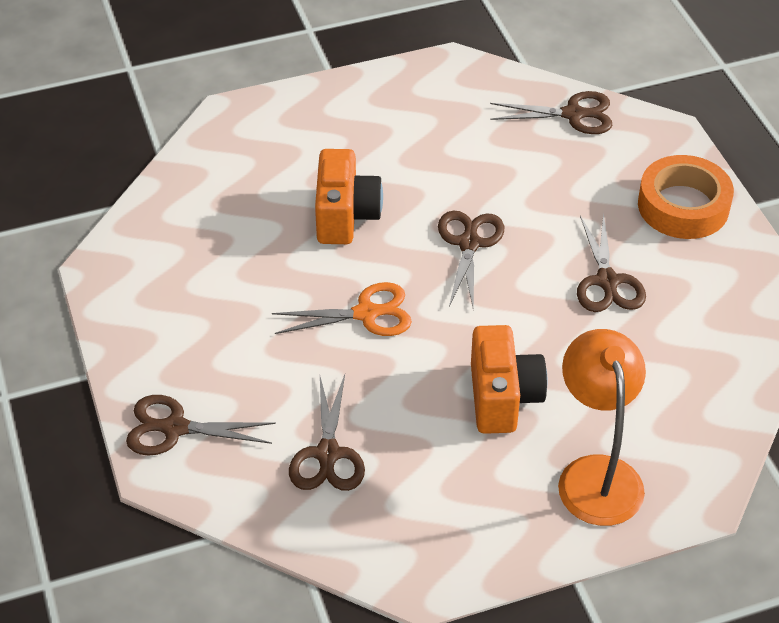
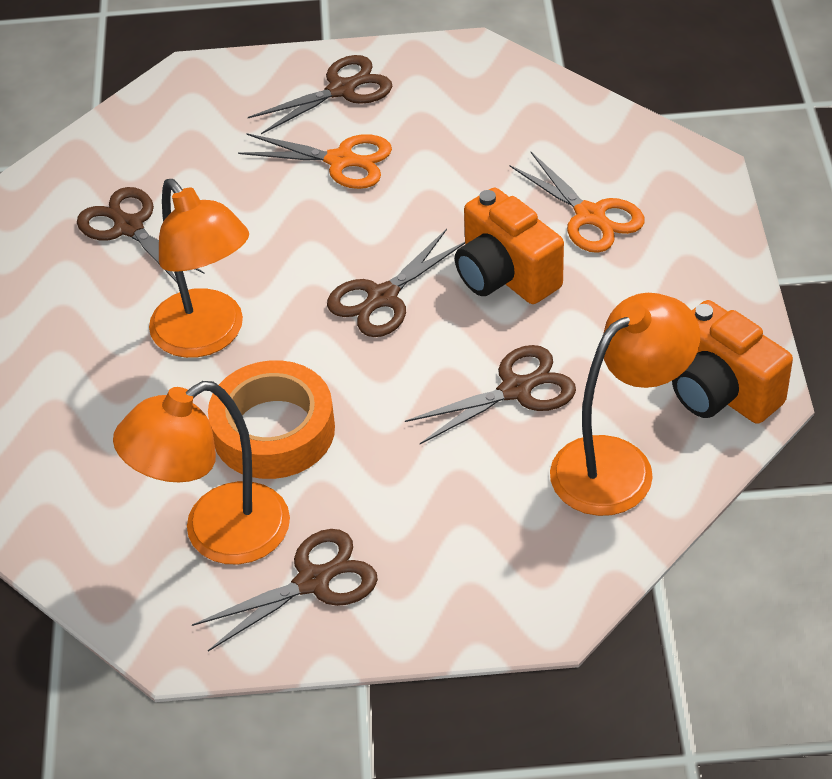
orange lamp: 1 -> 3
orange scissors: 1 -> 2

